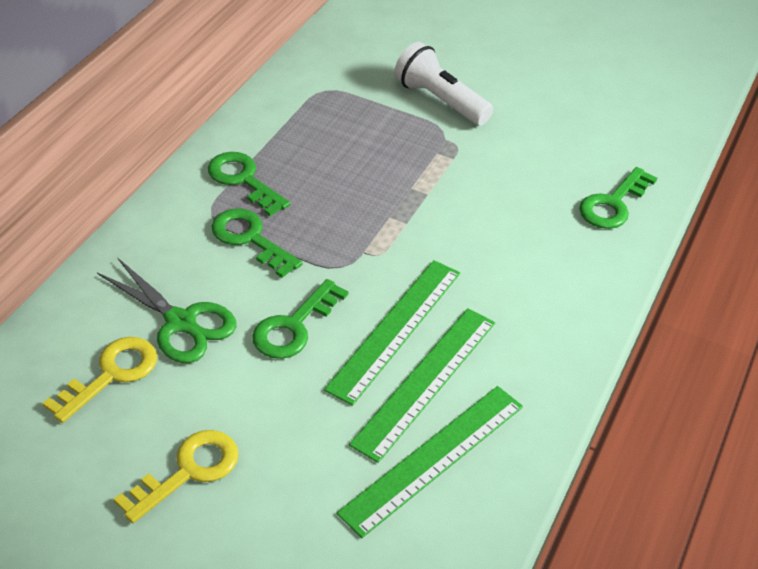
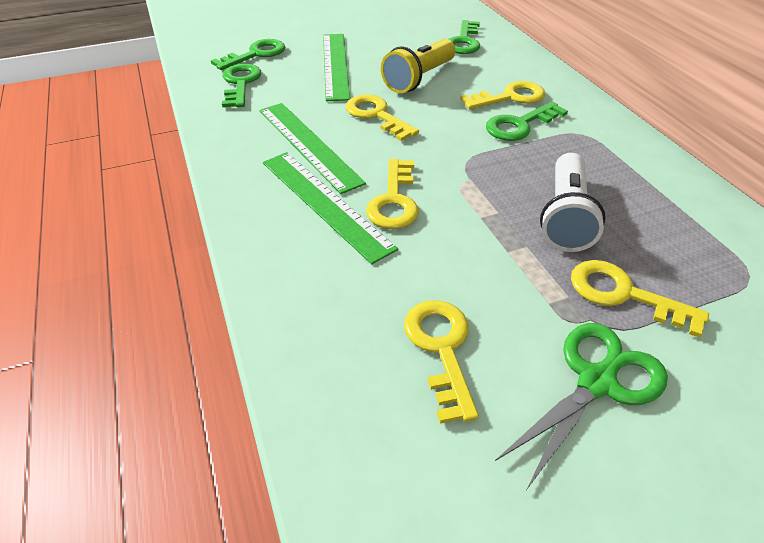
yellow flashlight: 0 -> 1
yellow key: 2 -> 5

